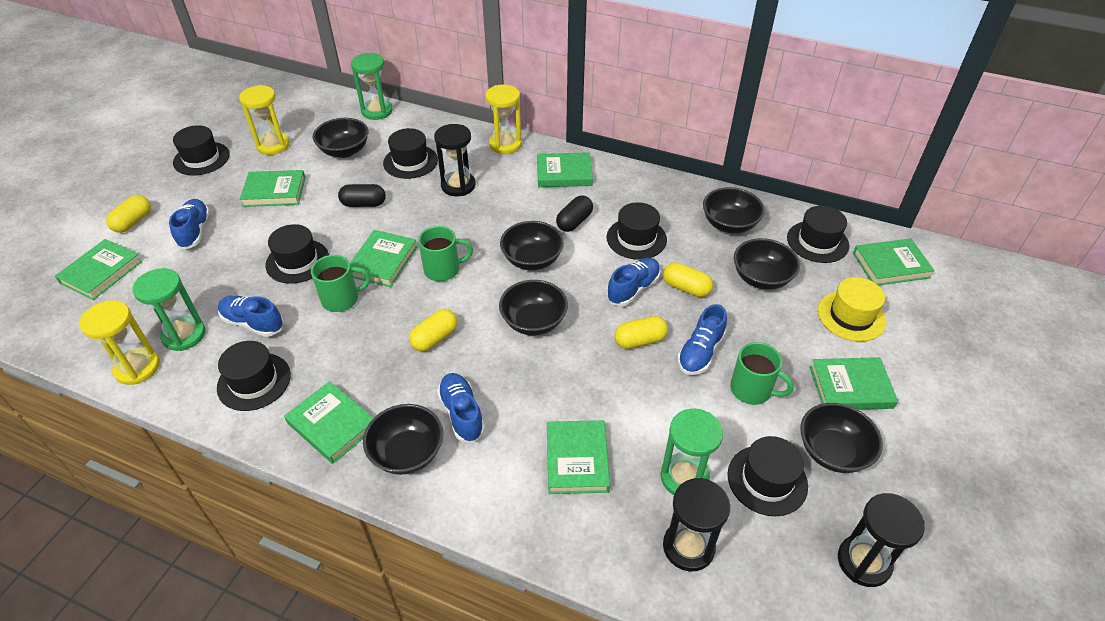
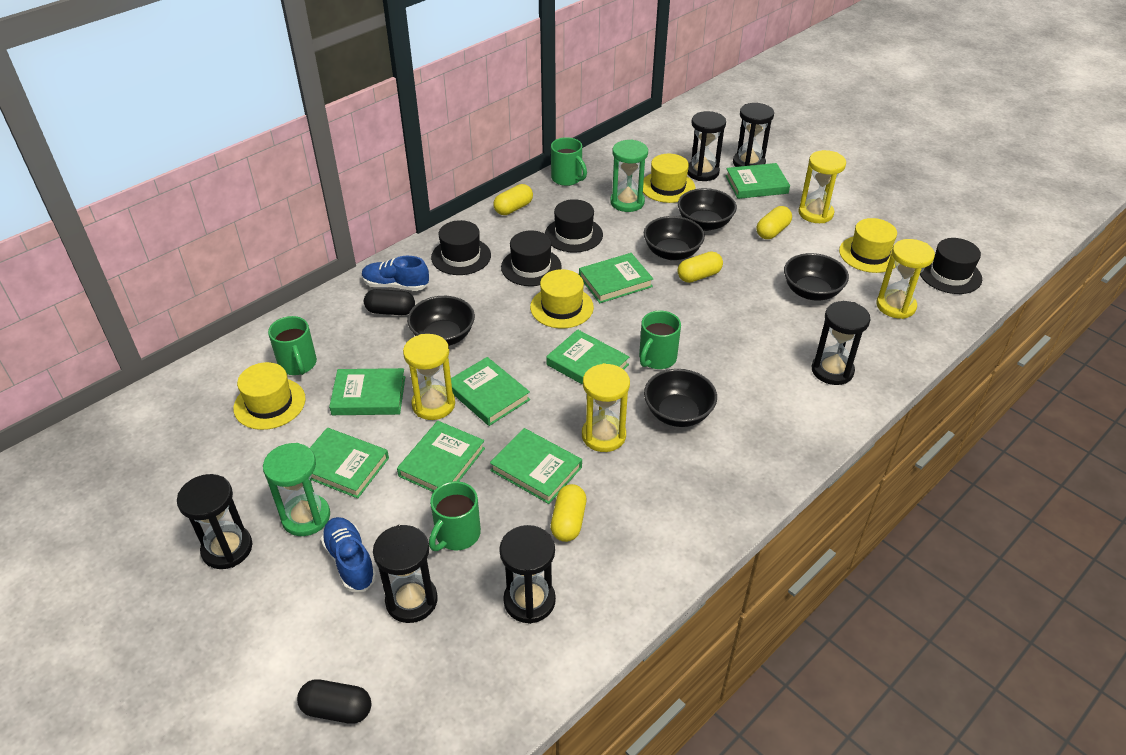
black bowl: 7 -> 5
black hat: 7 -> 4
black hourglass: 3 -> 6
blue shoe: 5 -> 2
green hourglass: 3 -> 2
green mug: 3 -> 4
yellow hat: 1 -> 4
yellow hourglass: 3 -> 4

